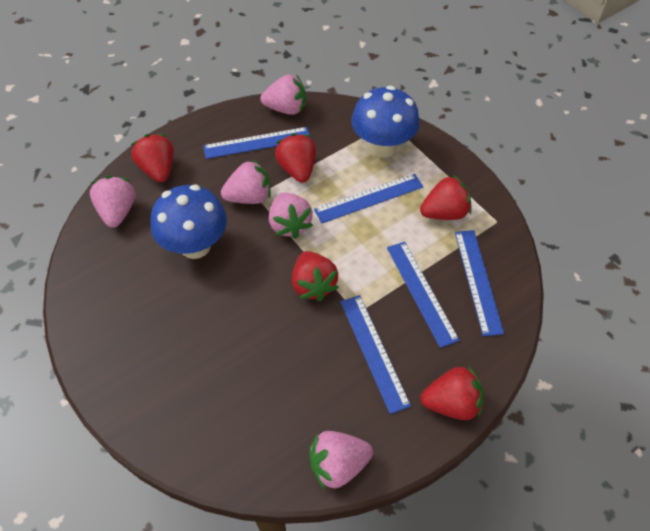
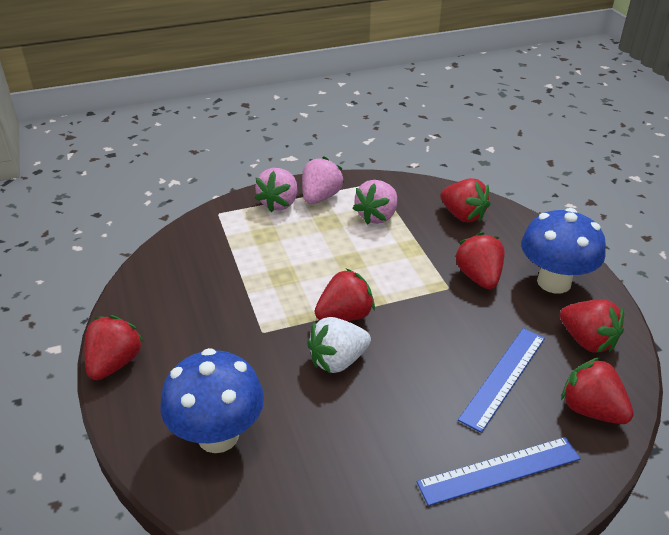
blue ruler: 5 -> 2
pink strawberry: 5 -> 3
red strawberry: 5 -> 6
white strawberry: 0 -> 1

